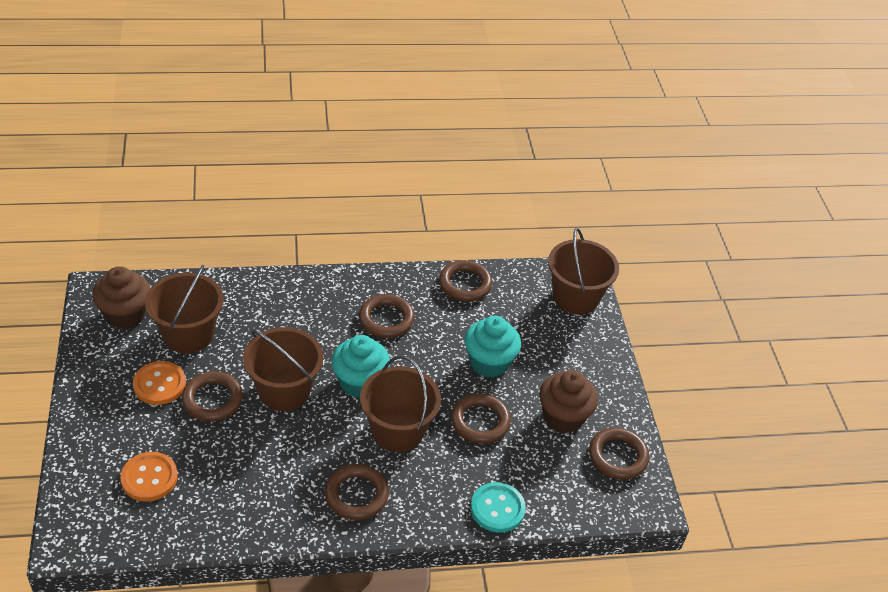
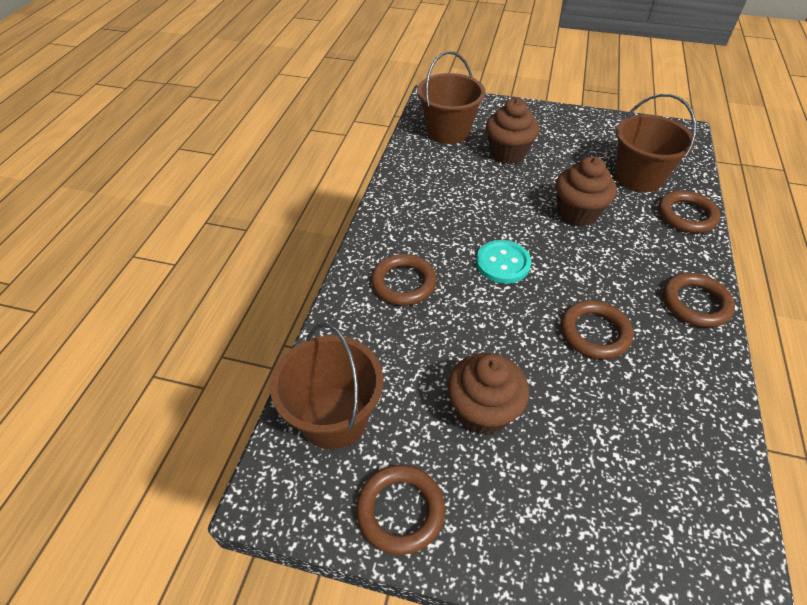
brown bucket: 4 -> 3
brown cupcake: 2 -> 3
brown ring: 6 -> 5
orange button: 2 -> 0
turquoise cupcake: 2 -> 0

